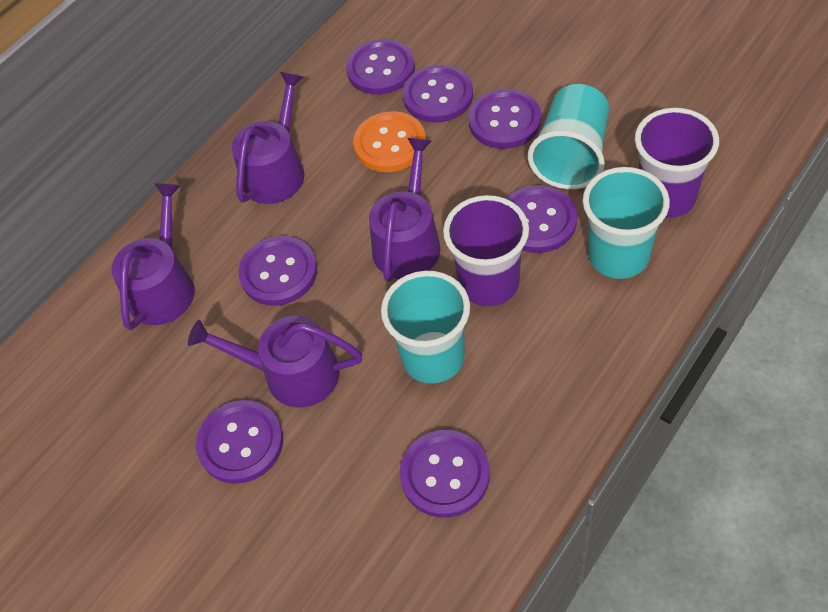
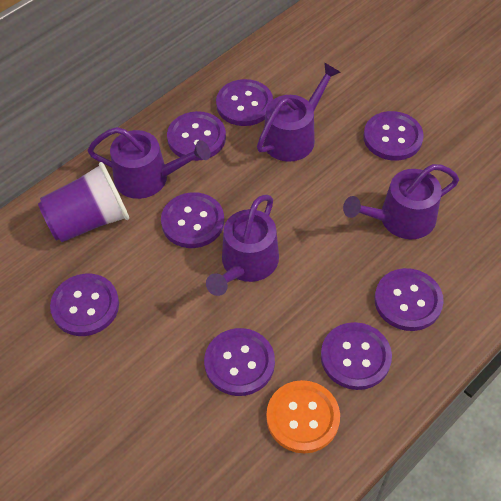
purple button: 7 -> 8
purple cup: 2 -> 1
turquoise cup: 3 -> 0

